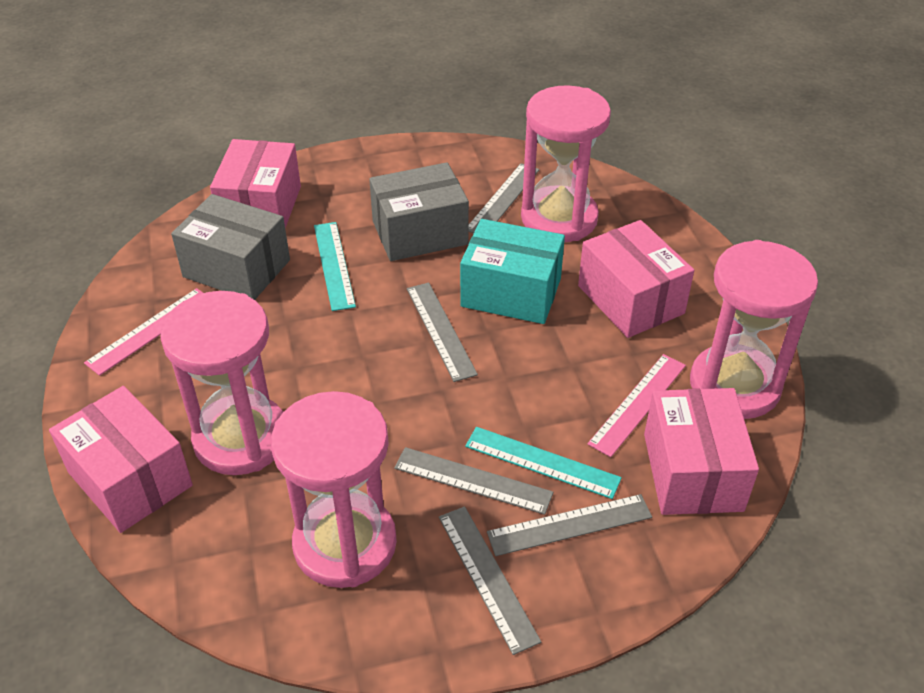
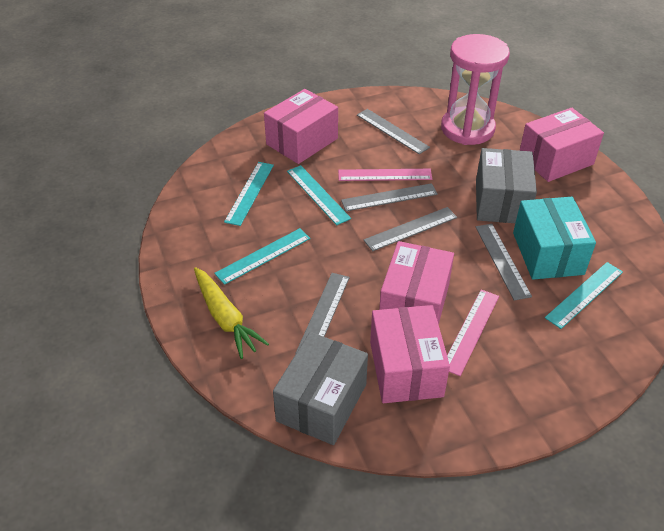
pink hourglass: 4 -> 1
turquoise ruler: 2 -> 4
yellow carrot: 0 -> 1

